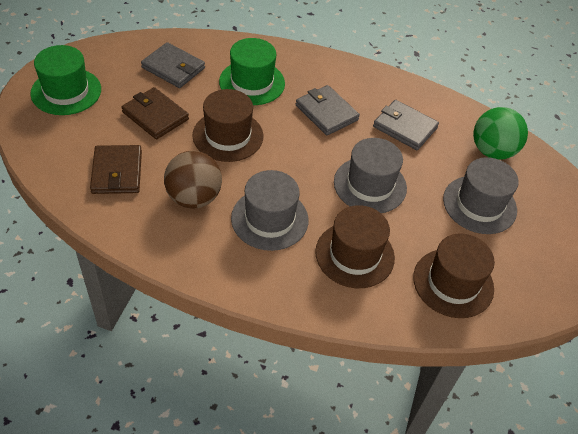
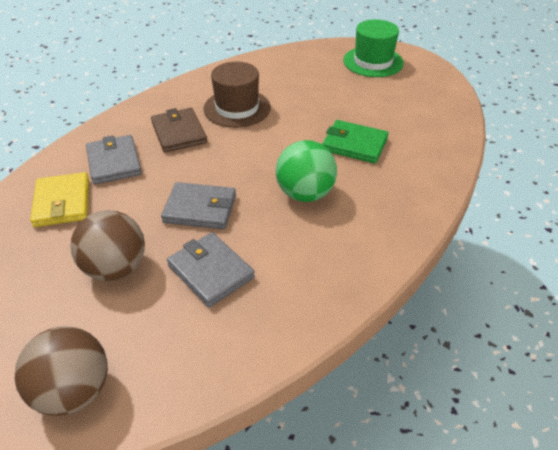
brown ball: 1 -> 2
brown hat: 3 -> 1
brown wallet: 2 -> 1
green hat: 2 -> 1
green wallet: 0 -> 1
grey hat: 3 -> 0
yellow wallet: 0 -> 1

